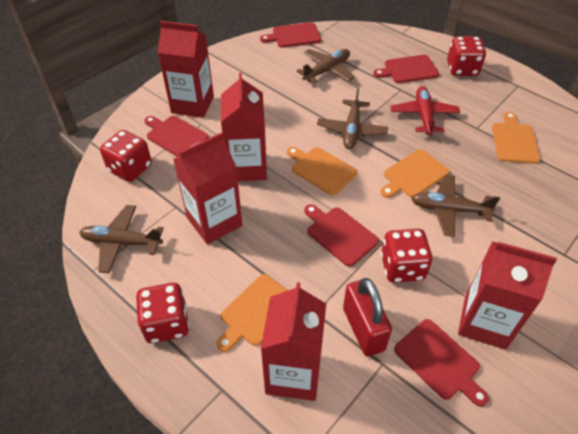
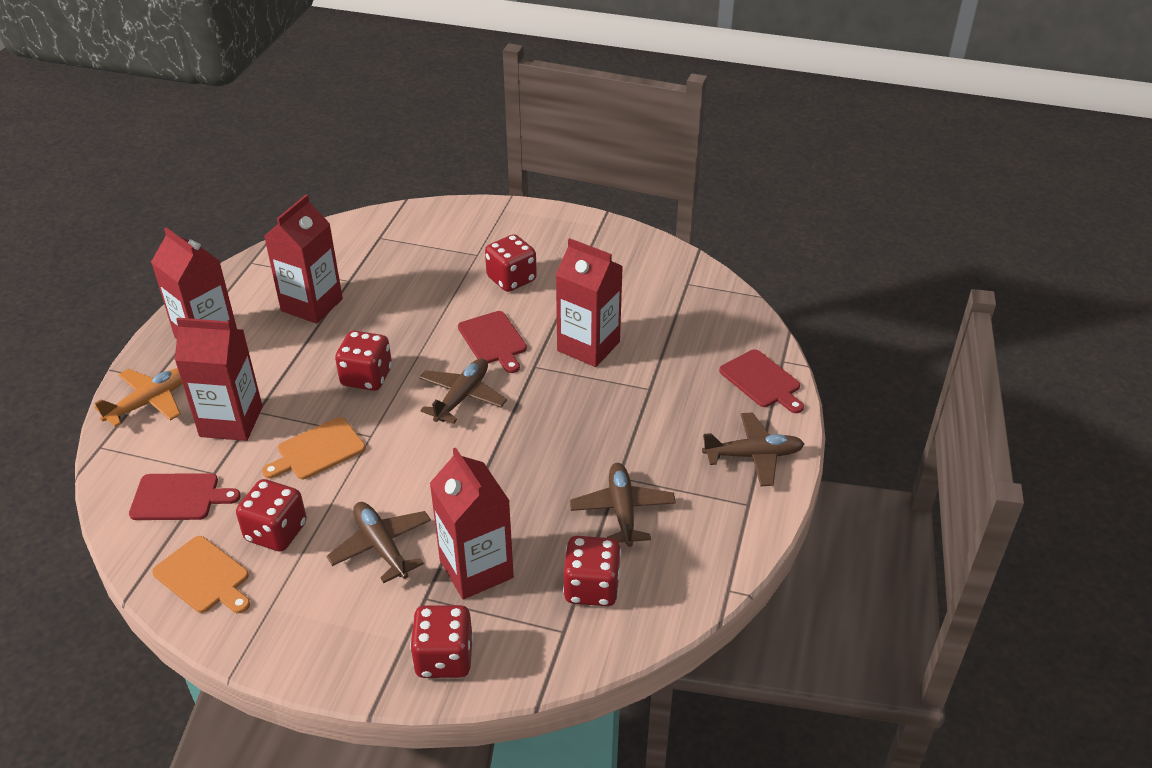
orange cutting board: 4 -> 2
orange plane: 0 -> 1
red cutting board: 5 -> 3
red dice: 4 -> 5
red padlock: 1 -> 0
red plane: 1 -> 0

